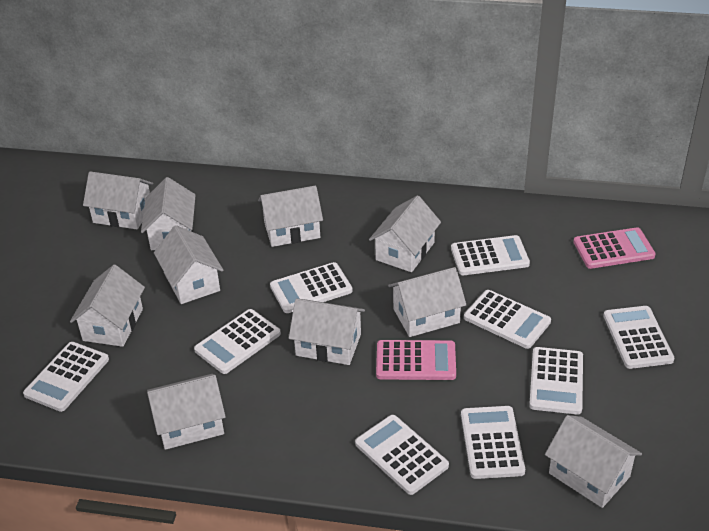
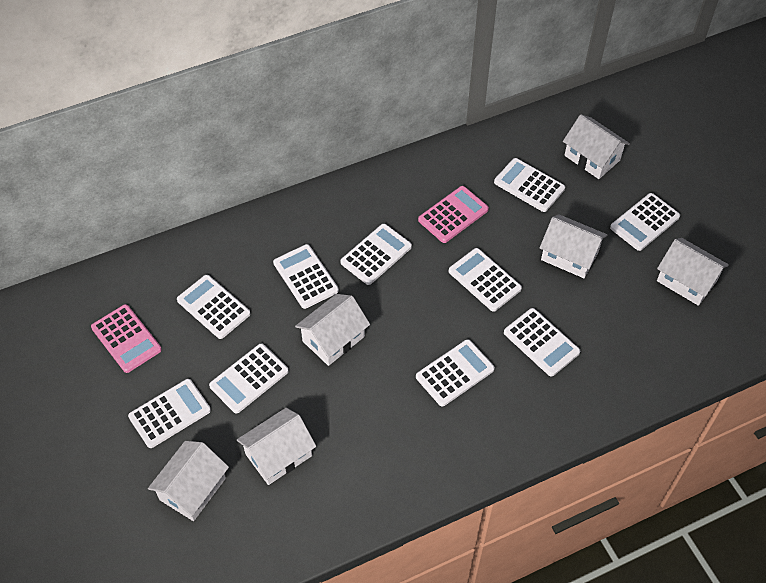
white calculator: 9 -> 10
white house: 10 -> 6

